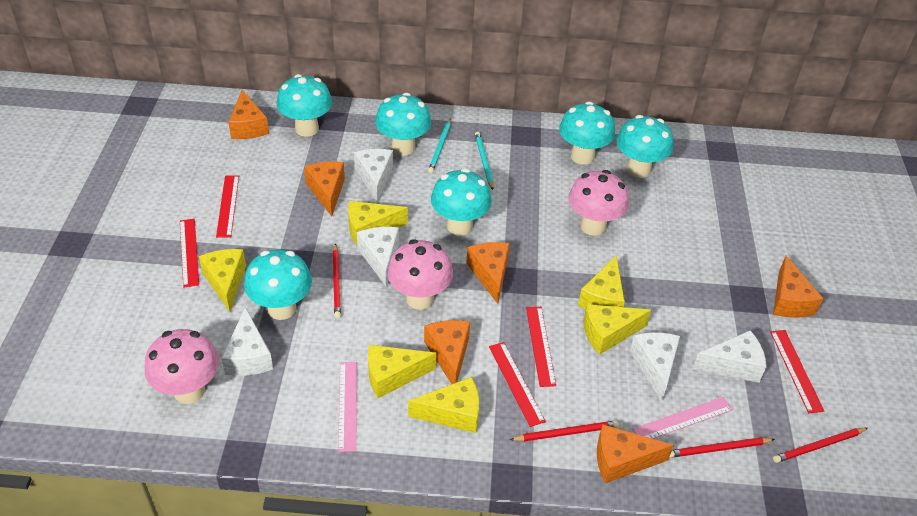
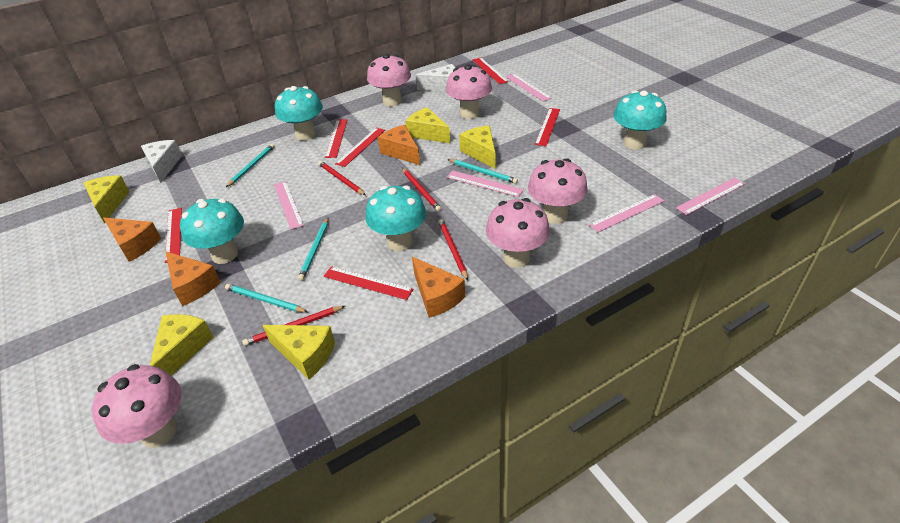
orange cheese: 6 -> 4
pink mushroom: 3 -> 5
pink ruler: 2 -> 5
red ruler: 5 -> 6
turquoise mushroom: 6 -> 4
turquoise pencil: 2 -> 4
white cheese: 5 -> 2
yellow cheese: 6 -> 5

